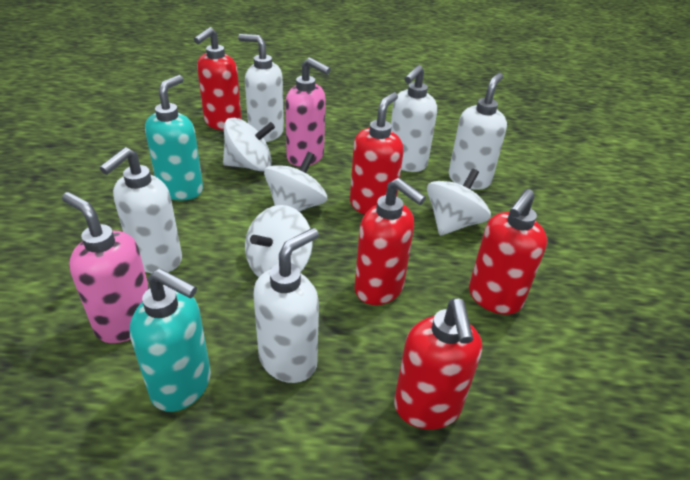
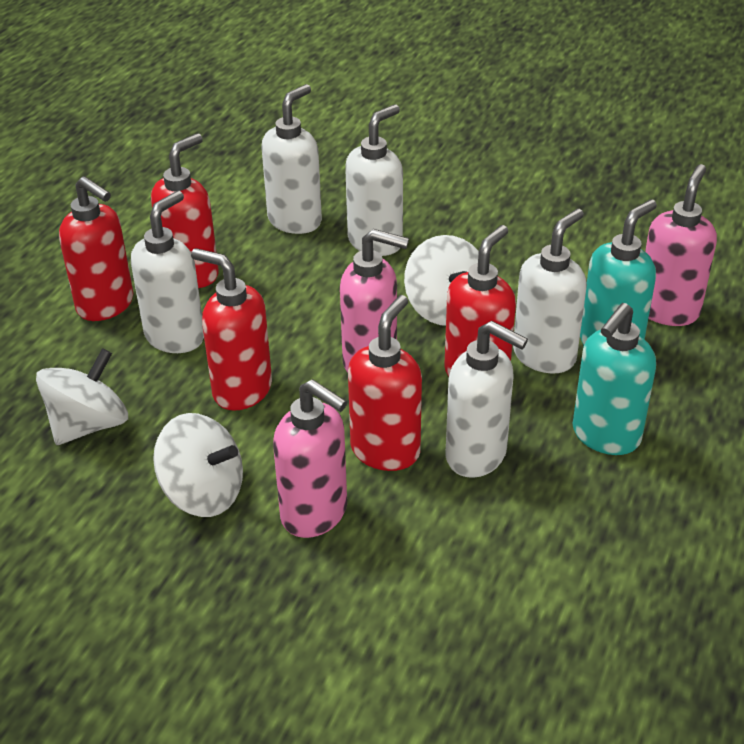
pink soap dispenser: 2 -> 3
white spinning top: 4 -> 3

